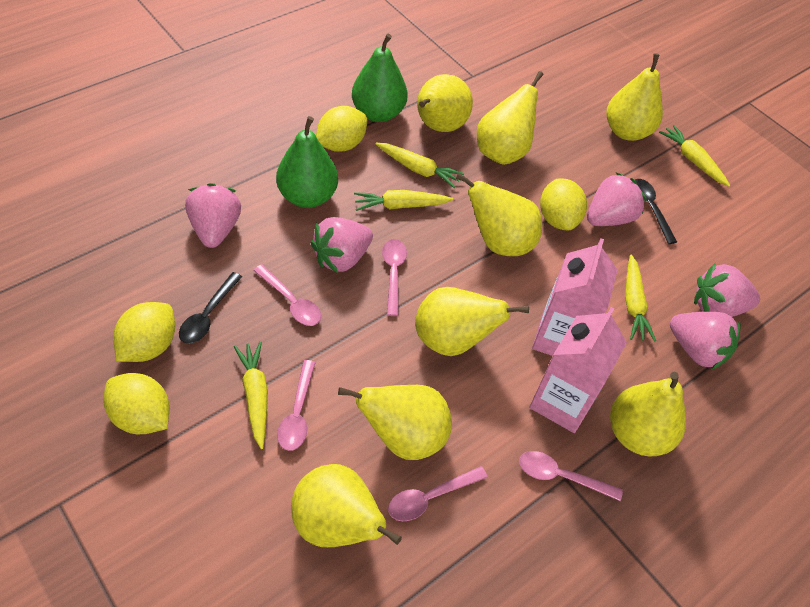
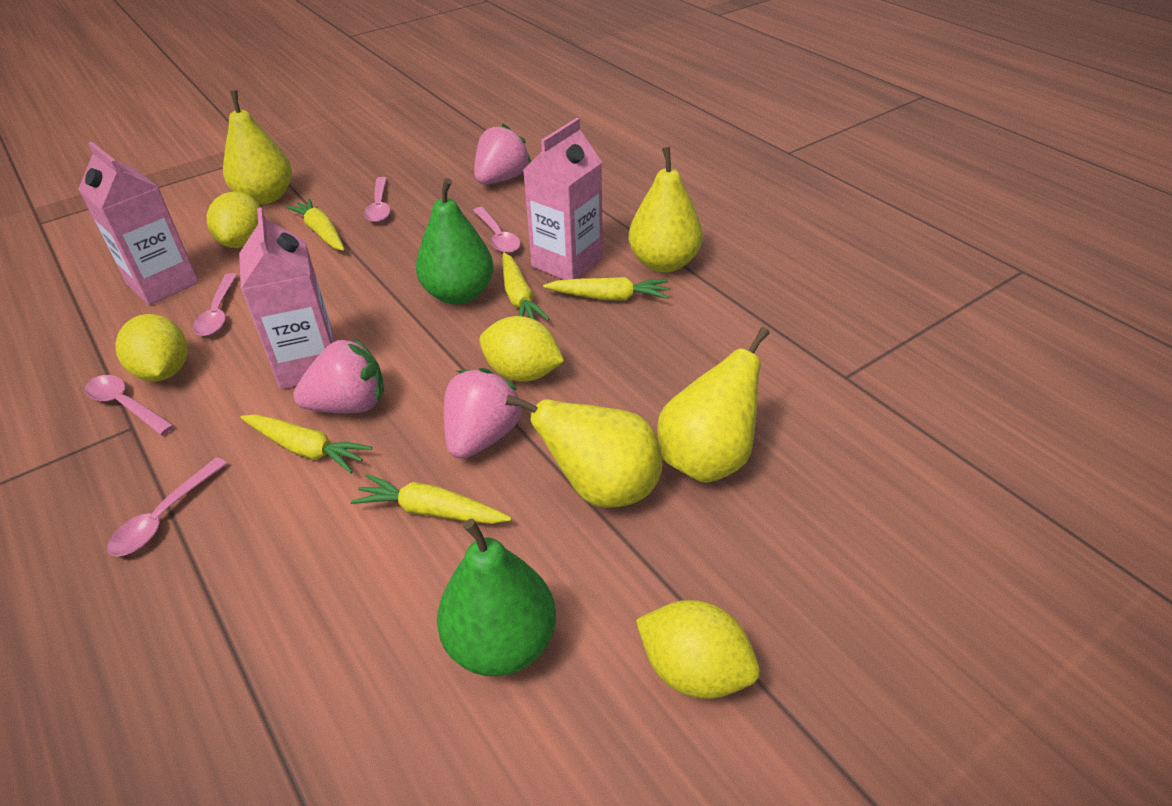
black spoon: 2 -> 0
pink carton: 2 -> 3
pink strawberry: 5 -> 3
yellow pear: 8 -> 4

